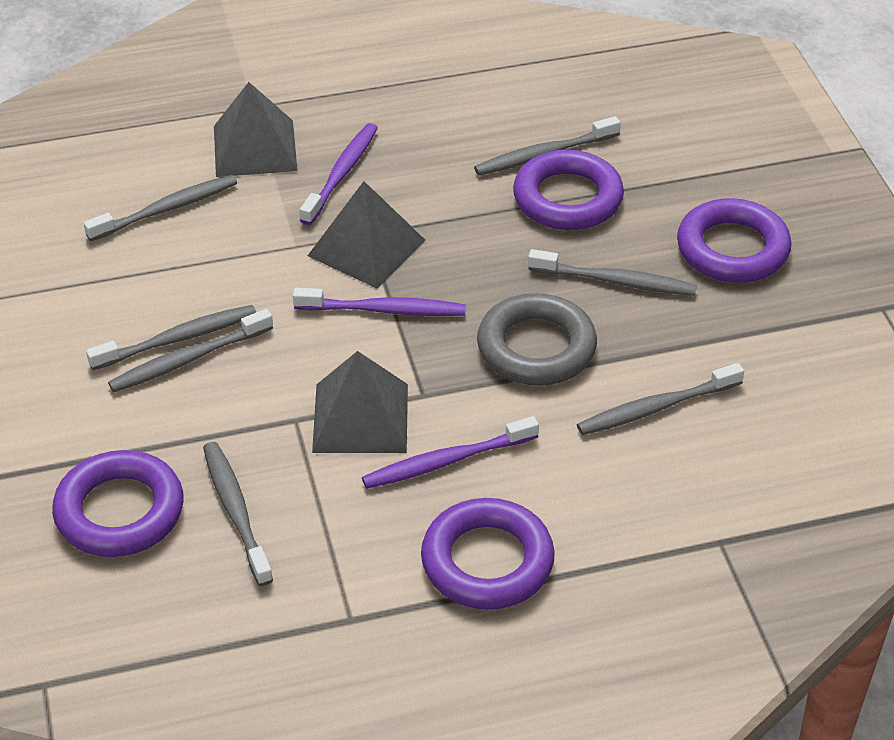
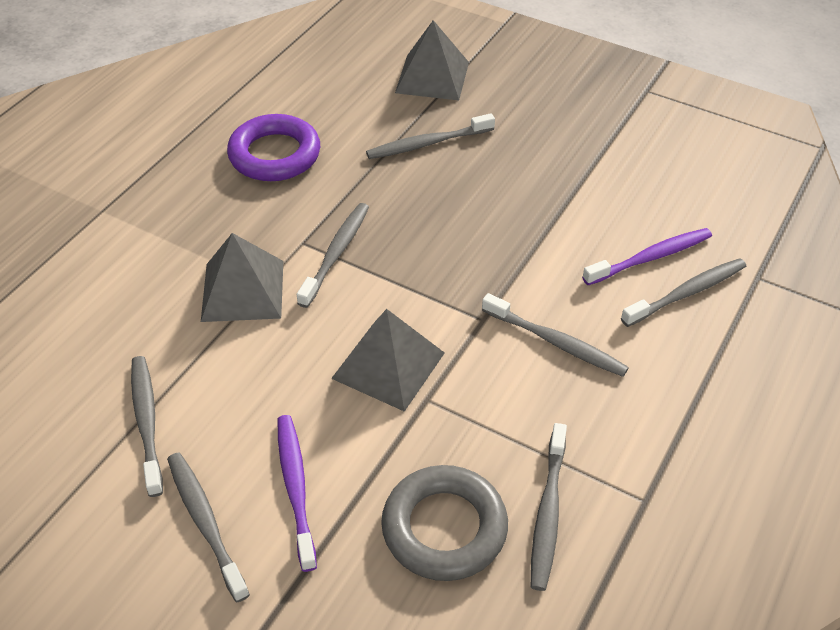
purple ring: 4 -> 1
purple toothbrush: 3 -> 2

